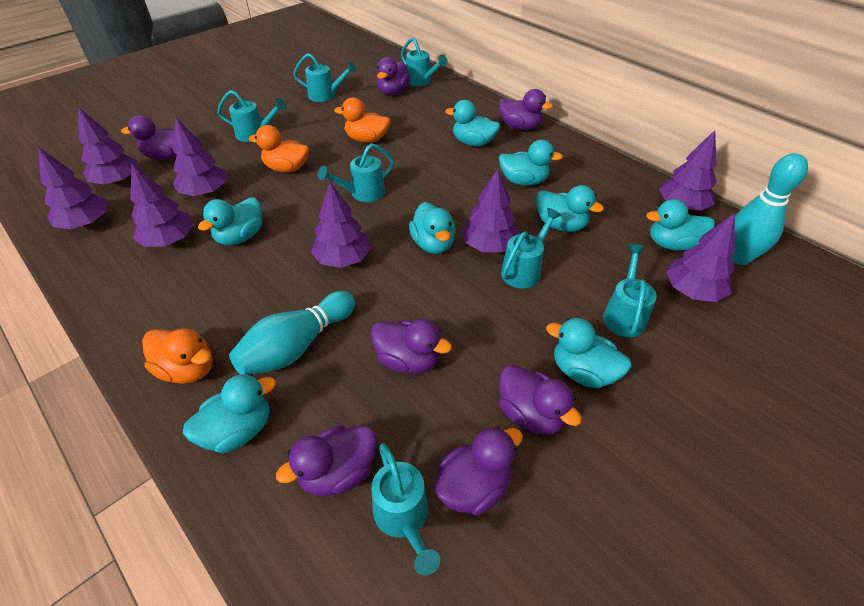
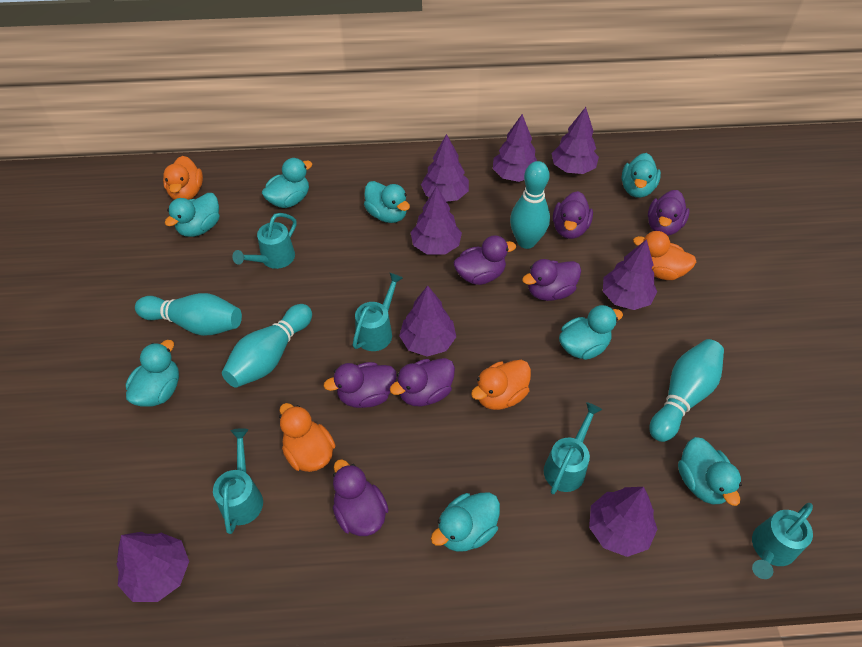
orange duck: 3 -> 4
turquoise bowling pin: 2 -> 4
turquoise watering can: 7 -> 5

